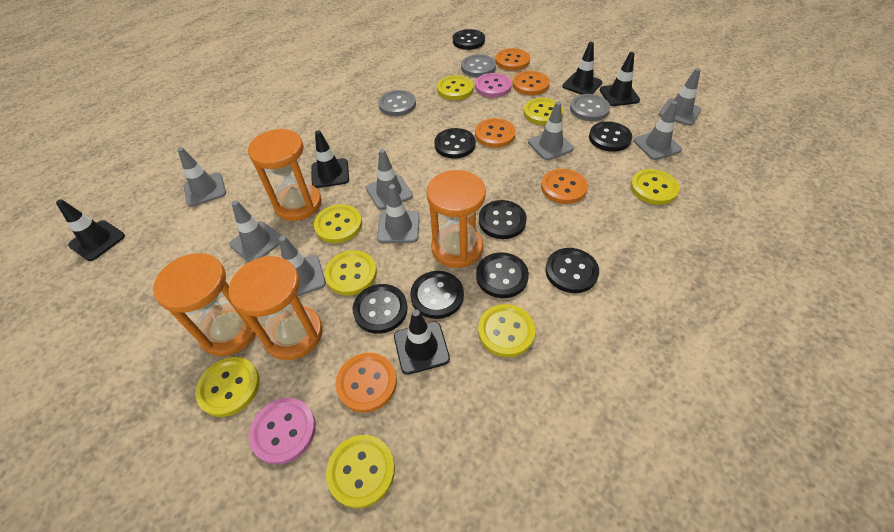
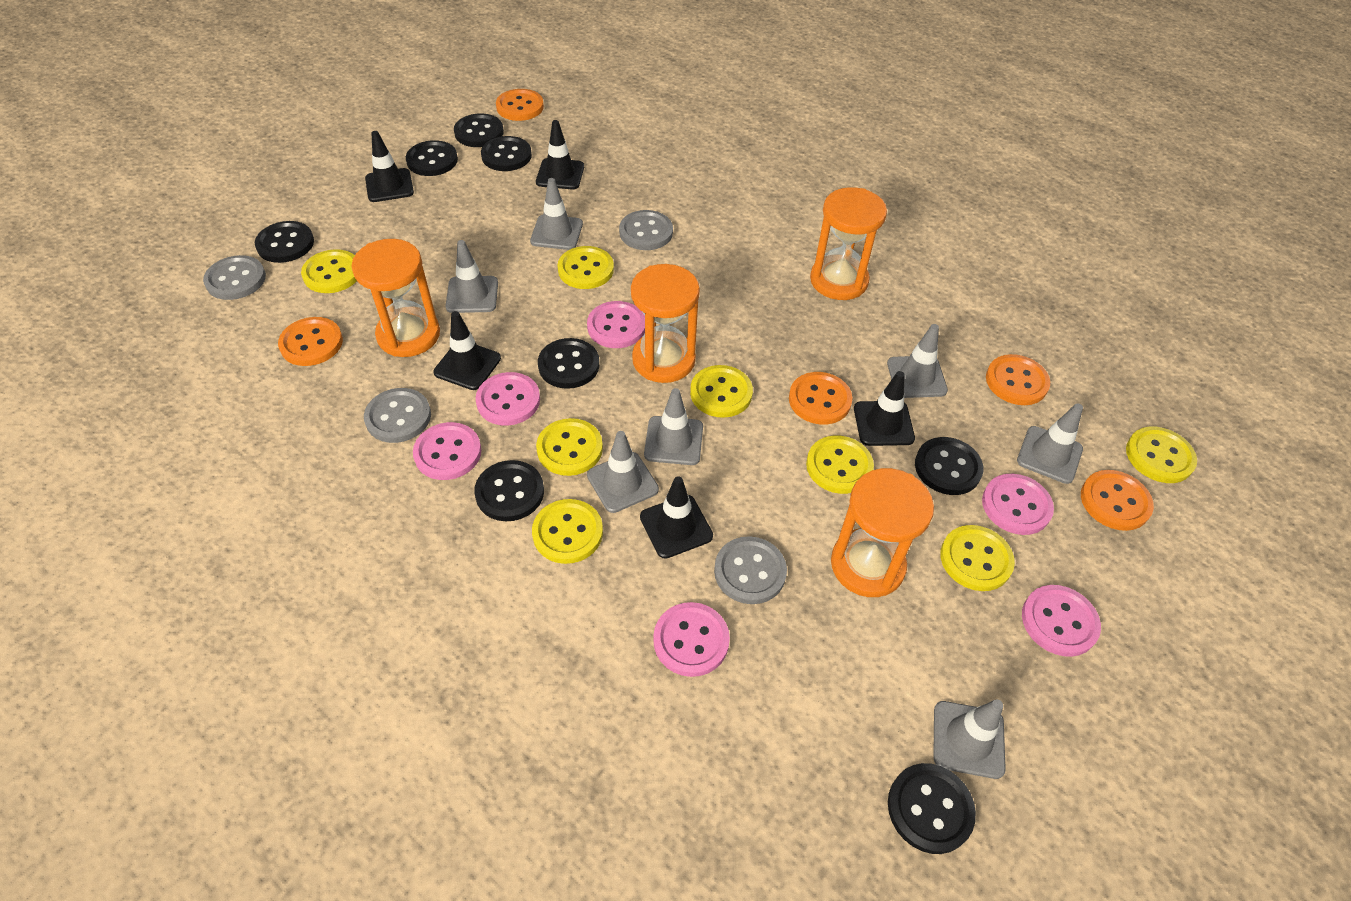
grey button: 3 -> 4
grey traffic cone: 8 -> 7
pink button: 2 -> 6

